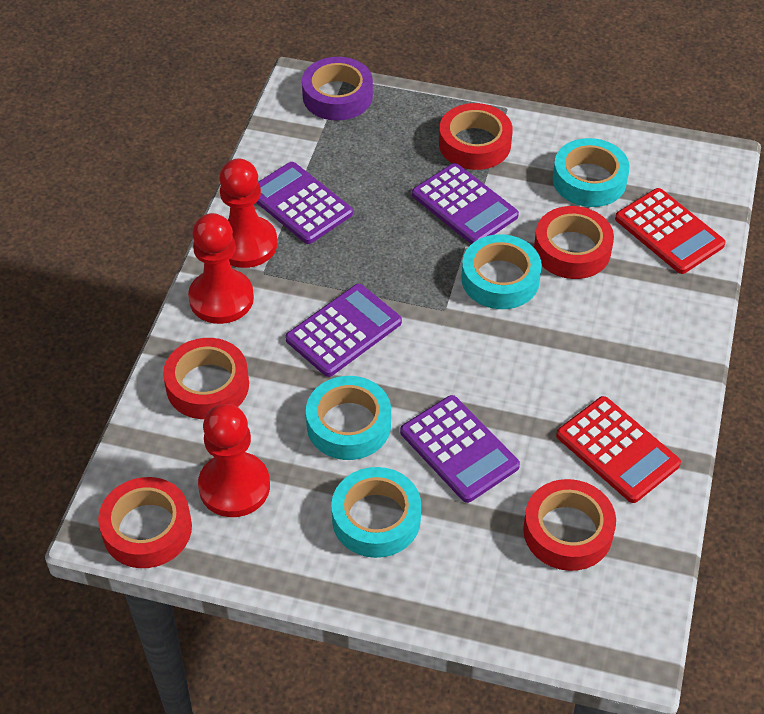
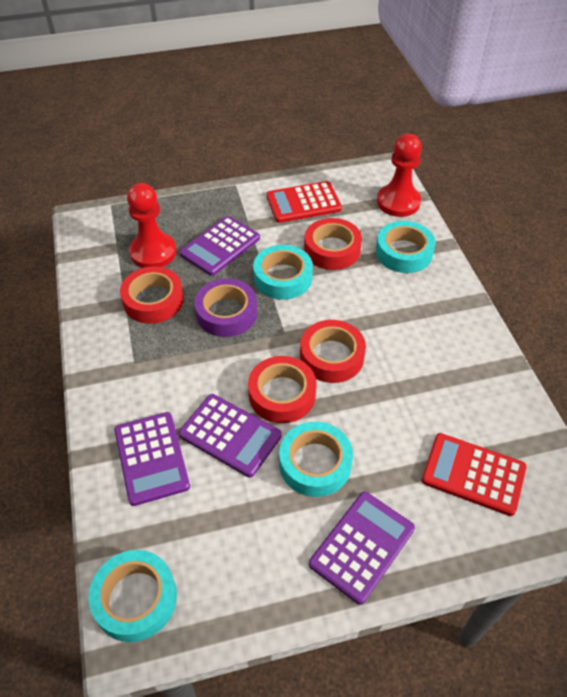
red pawn: 3 -> 2
red tape: 5 -> 4

